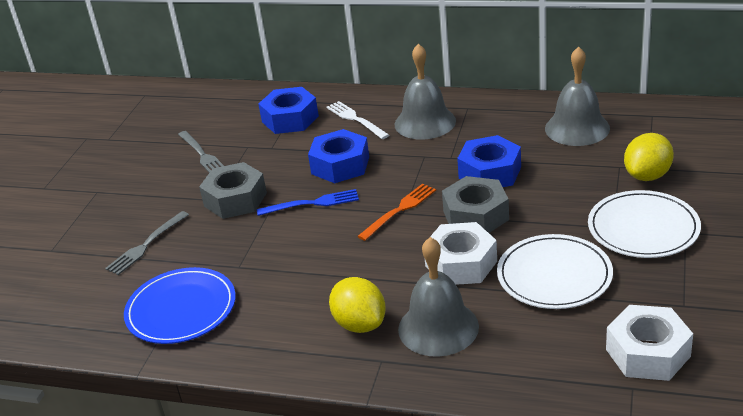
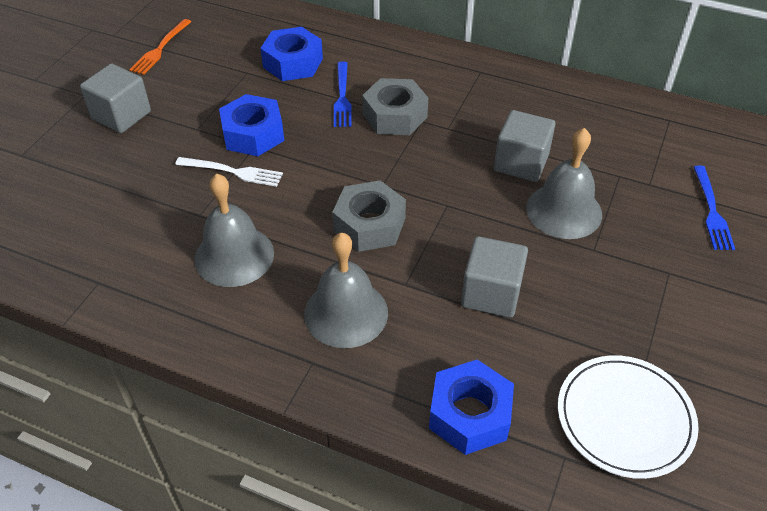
blue fork: 1 -> 2
blue plate: 1 -> 0
grey cube: 0 -> 3
grey fork: 2 -> 0
white nut: 2 -> 0
white plate: 2 -> 1
yellow lemon: 2 -> 0

